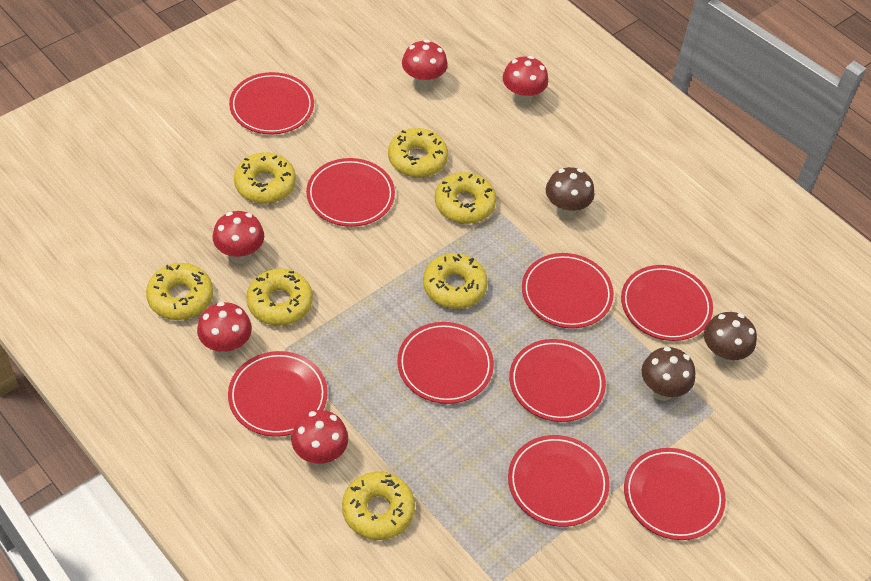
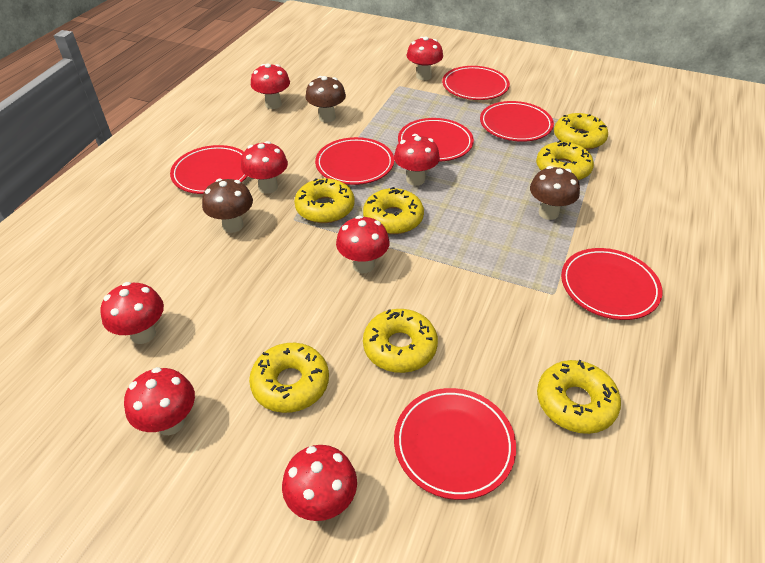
red mushroom: 5 -> 8
red plate: 9 -> 7

